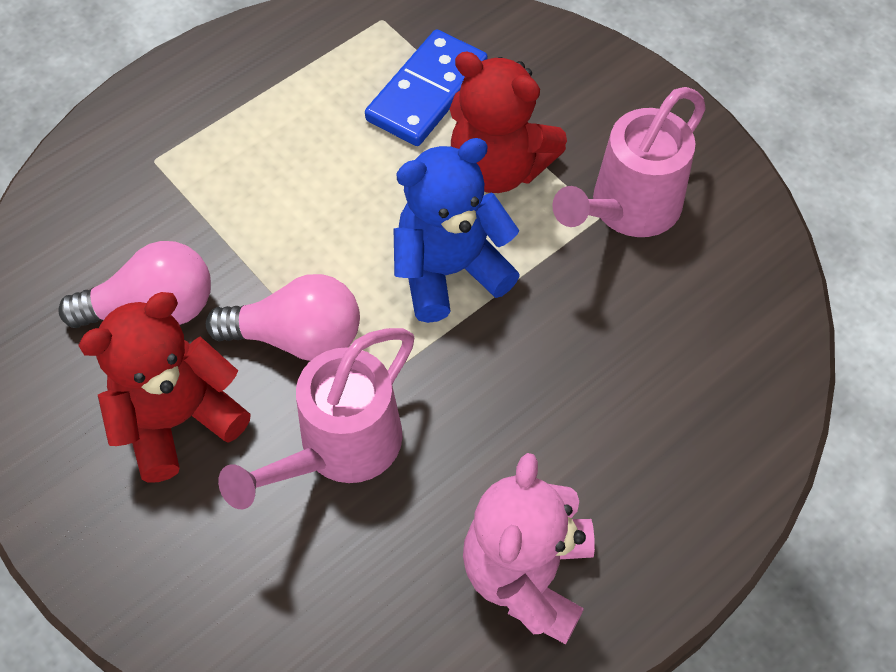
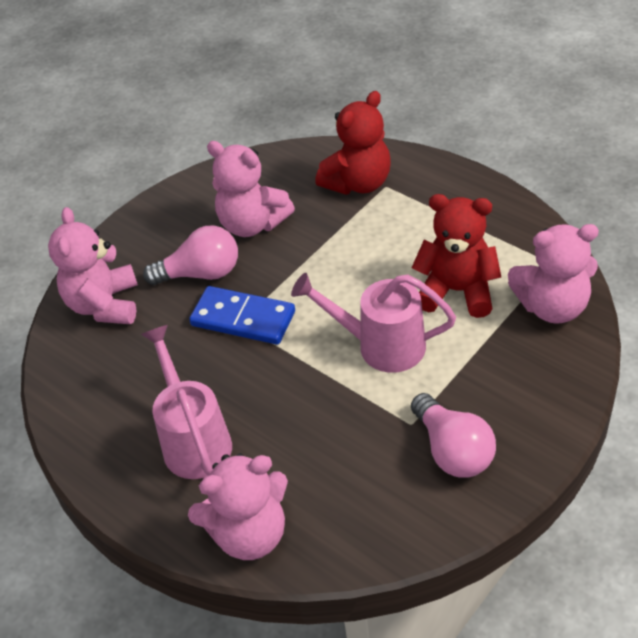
blue teddy bear: 1 -> 0
pink teddy bear: 1 -> 4

